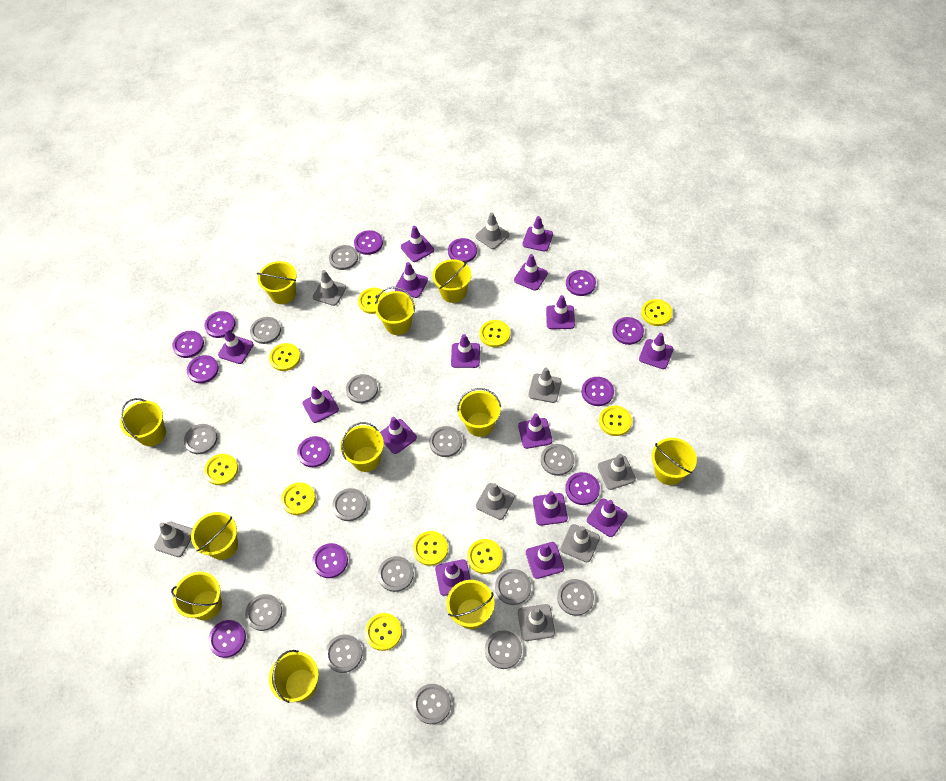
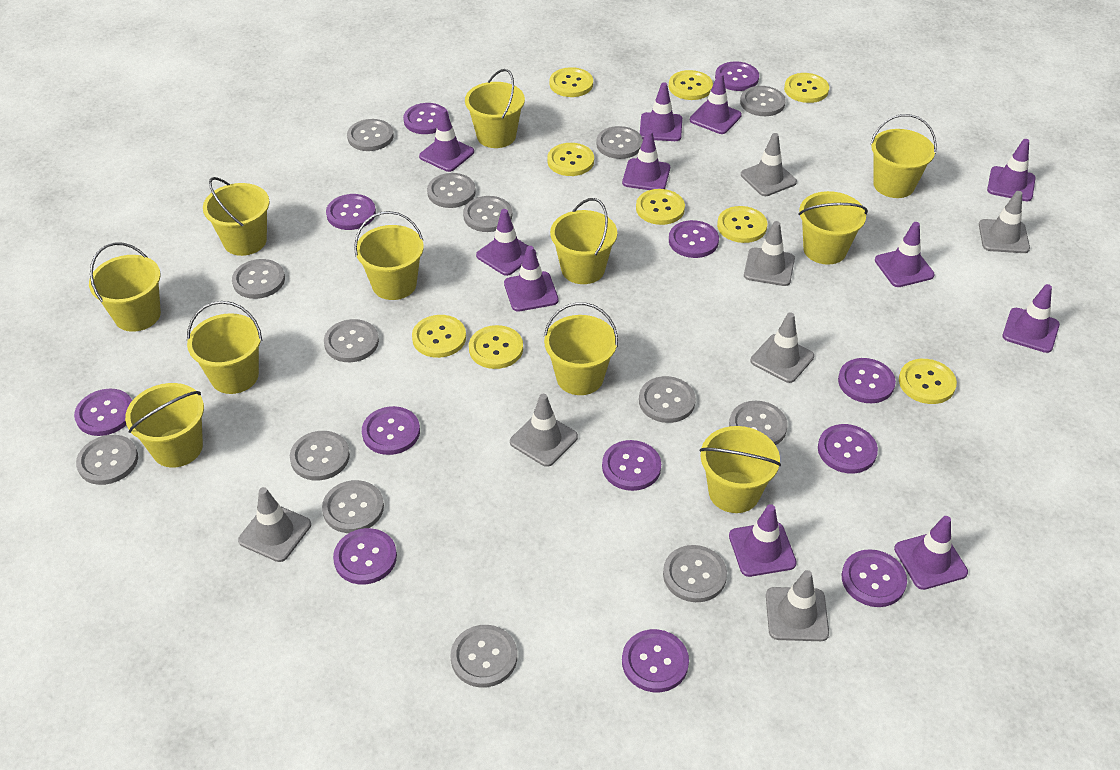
grey traffic cone: 8 -> 7
purple traffic cone: 15 -> 11
yellow button: 10 -> 9

